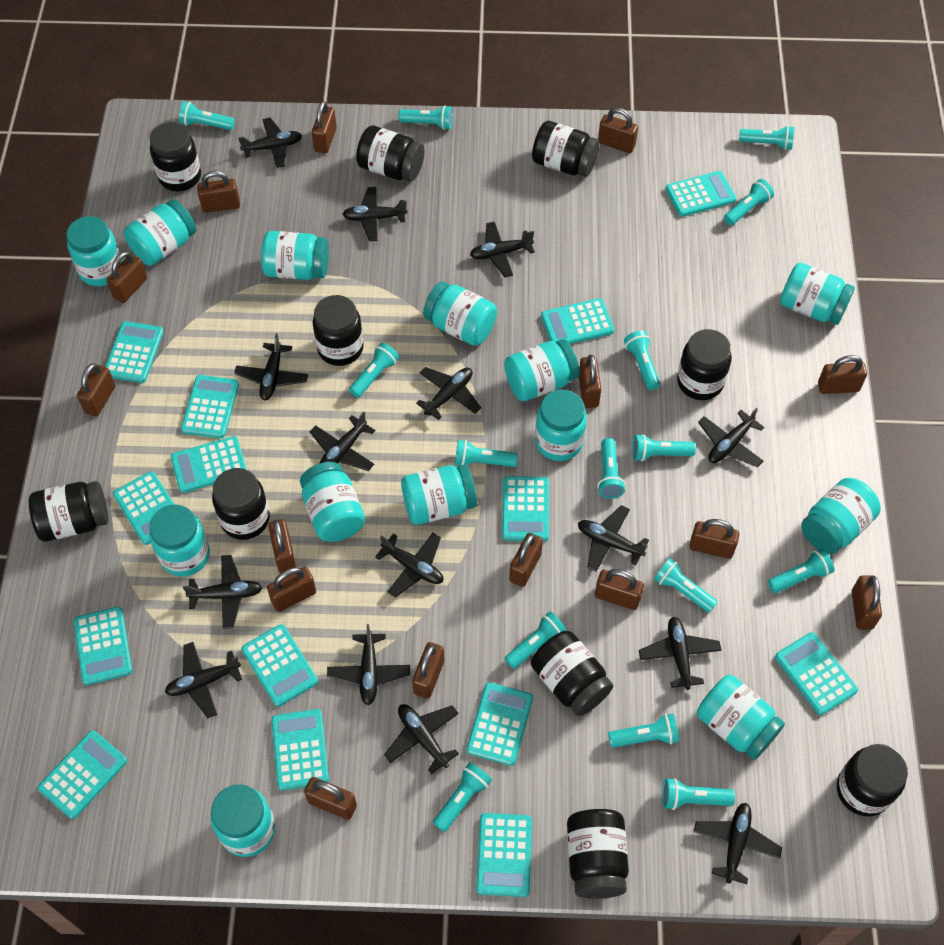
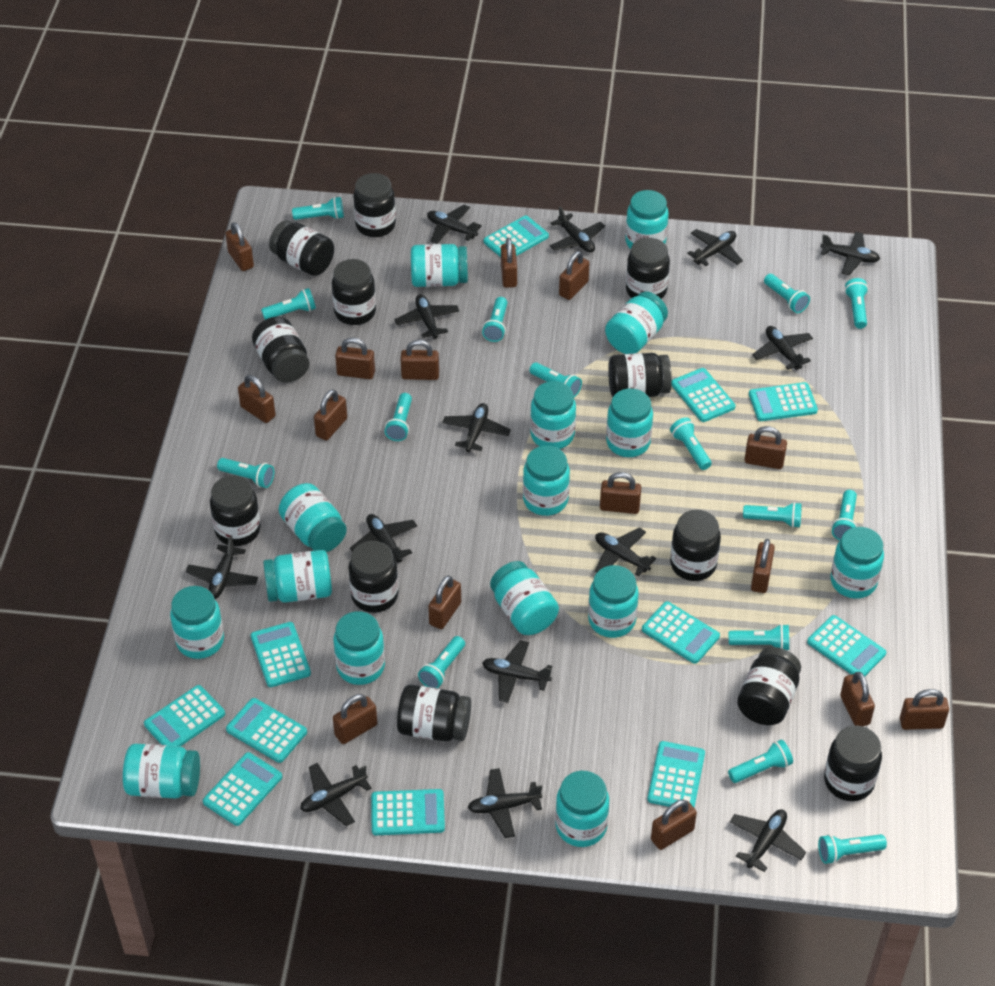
black jar: 10 -> 12
black plane: 15 -> 14
turquoise calculator: 14 -> 11
turquoise jar: 13 -> 15

